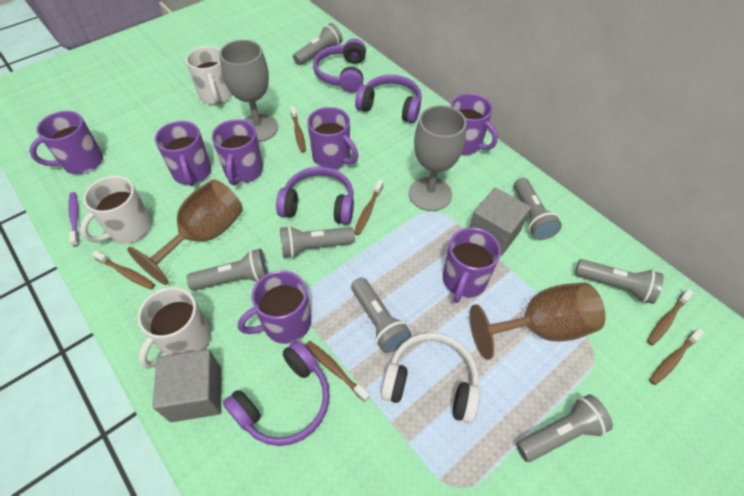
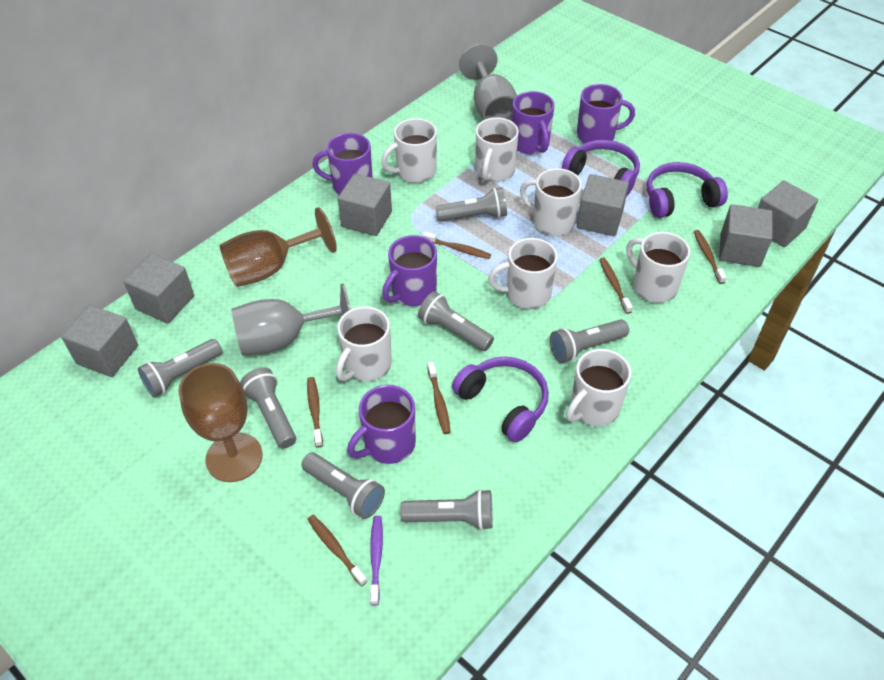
grey cube: 2 -> 6
purple headphones: 4 -> 3
purple mug: 7 -> 5
white headphones: 1 -> 0
white mug: 3 -> 7

